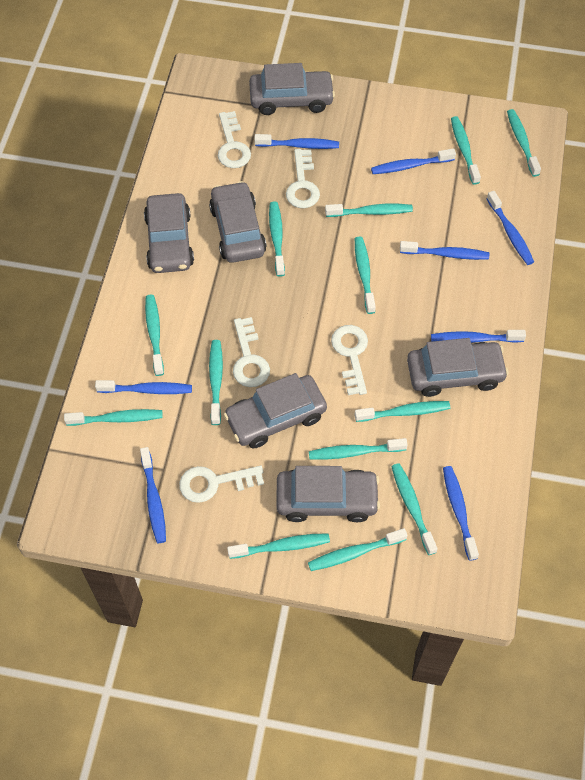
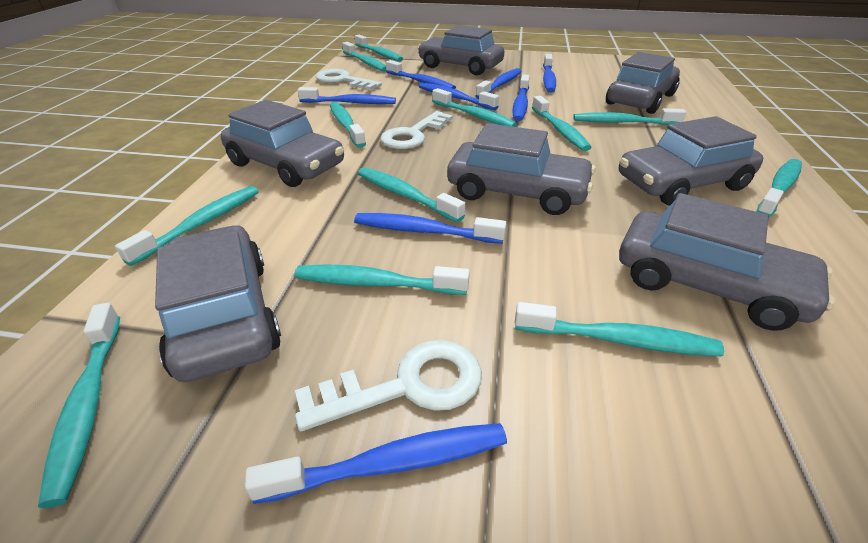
grey car: 6 -> 7
turquoise toothbrush: 13 -> 12
white key: 5 -> 3

